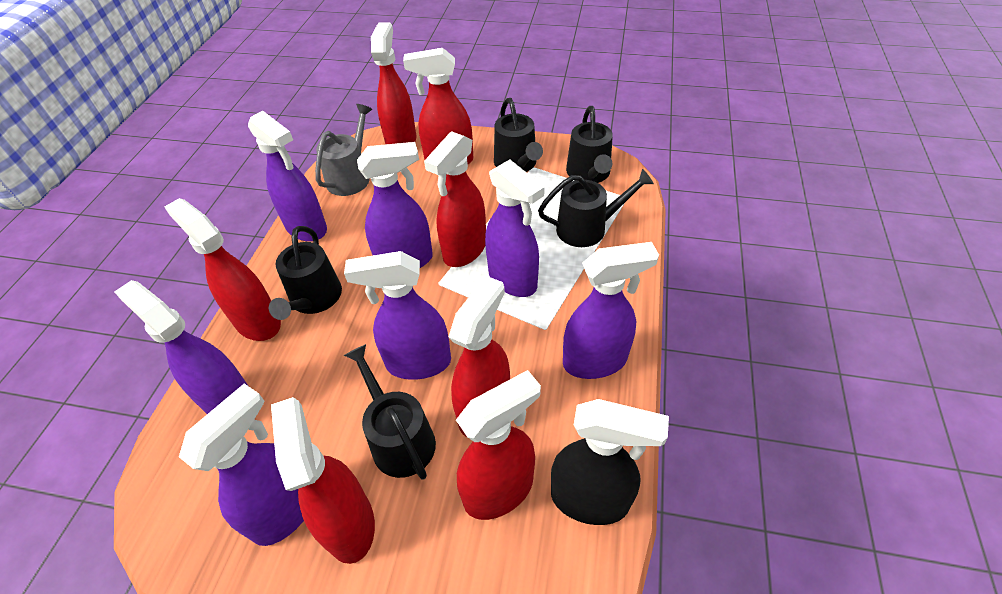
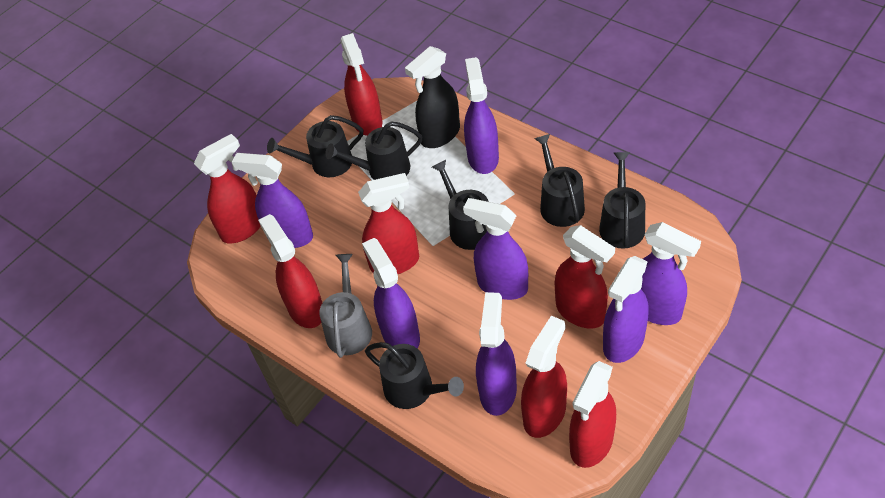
black watering can: 5 -> 6

